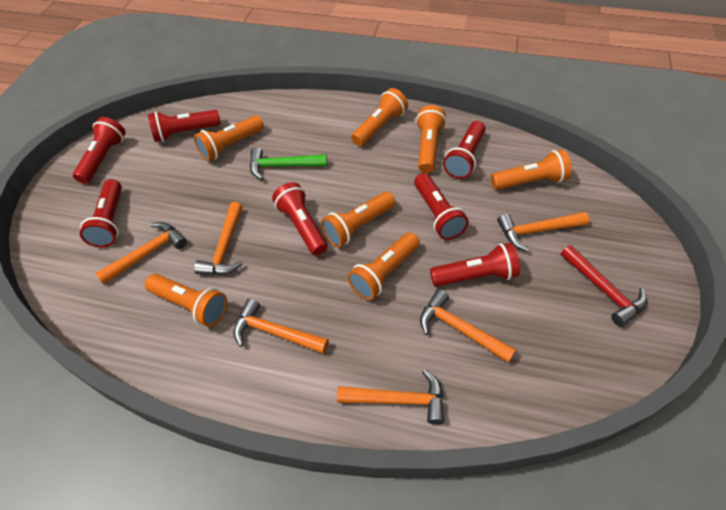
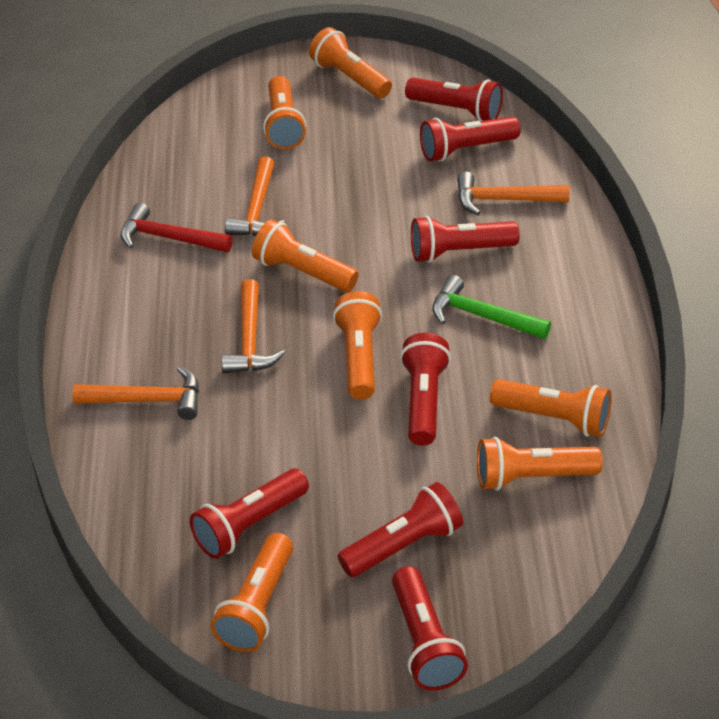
orange hammer: 6 -> 4

